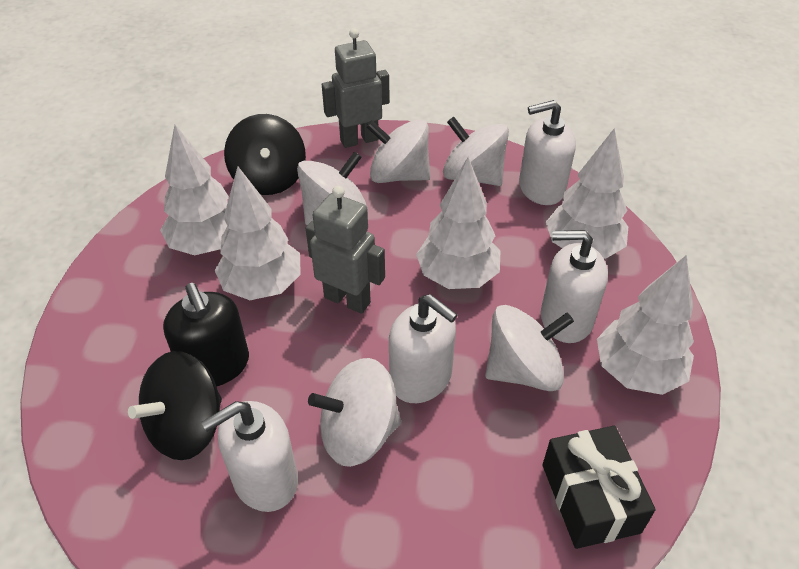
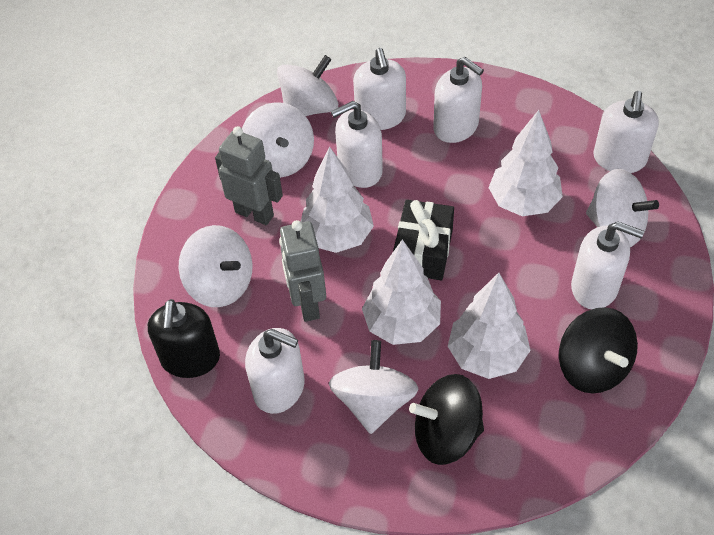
white soap dispenser: 4 -> 6
white tree: 5 -> 4

